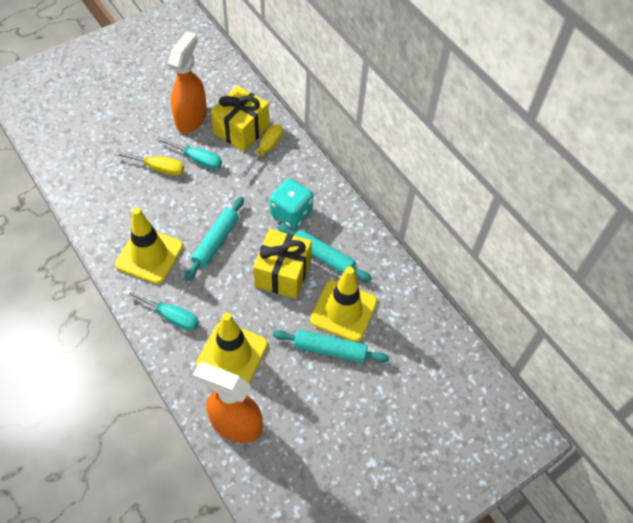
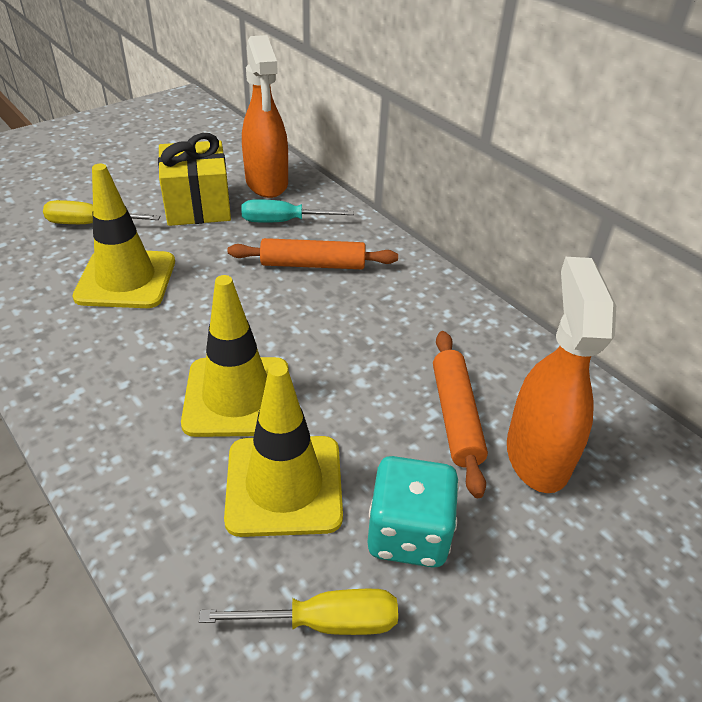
orange rolling pin: 0 -> 2
turquoise rolling pin: 3 -> 0
turquoise screwdriver: 2 -> 1
yellow gift: 2 -> 1

